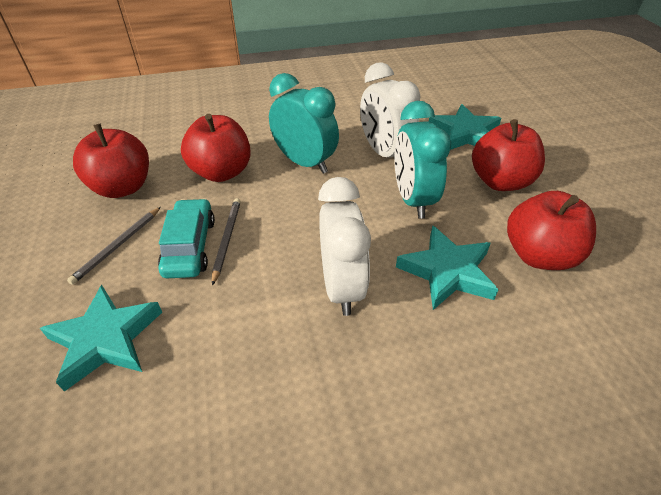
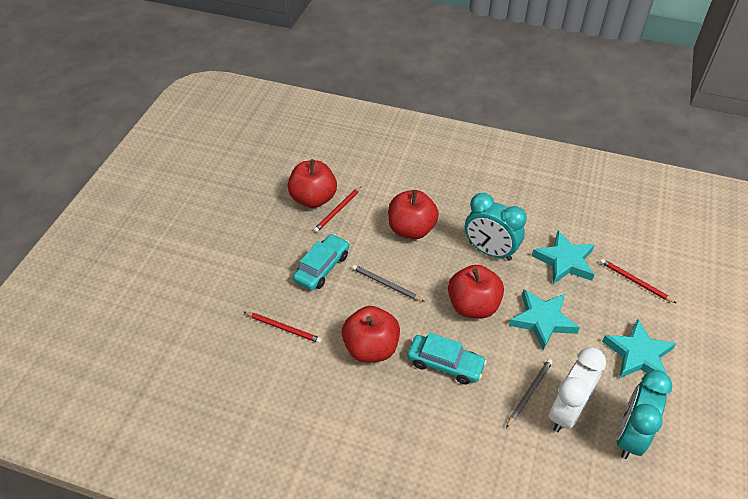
red pencil: 0 -> 3
turquoise car: 1 -> 2
white clock: 2 -> 1

